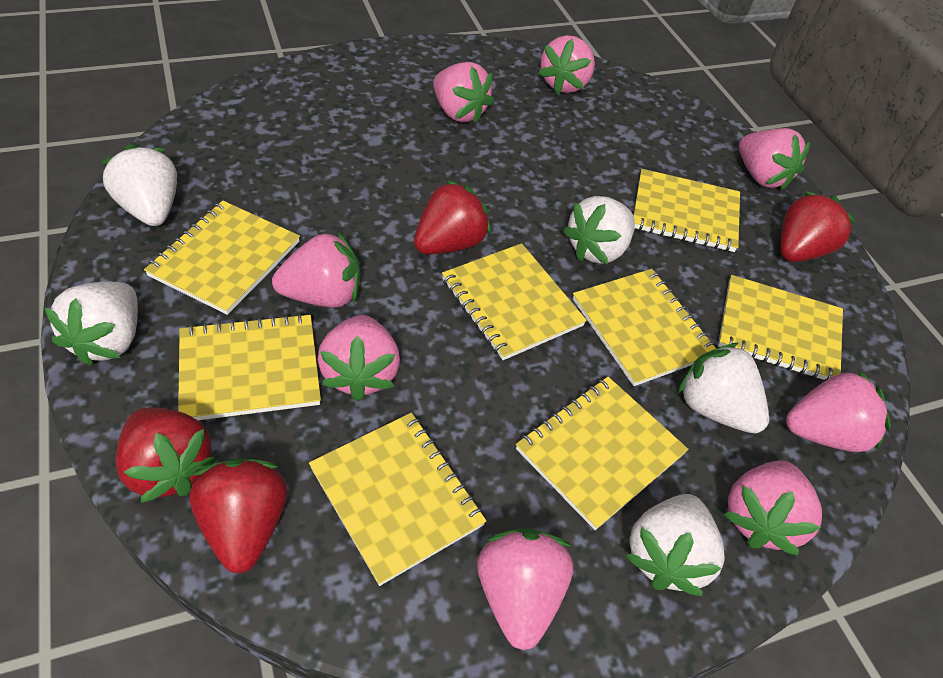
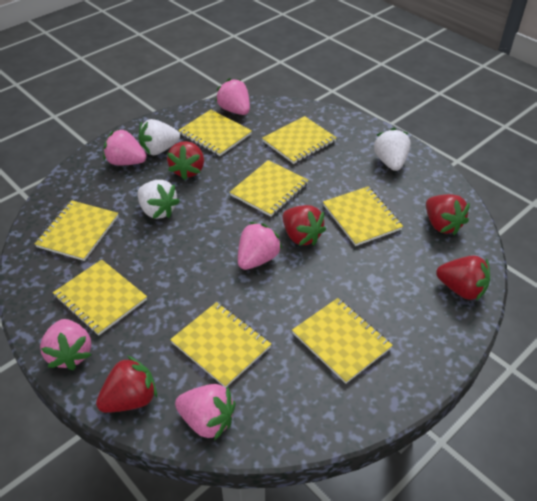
pink strawberry: 8 -> 5
red strawberry: 4 -> 5
white strawberry: 5 -> 3

